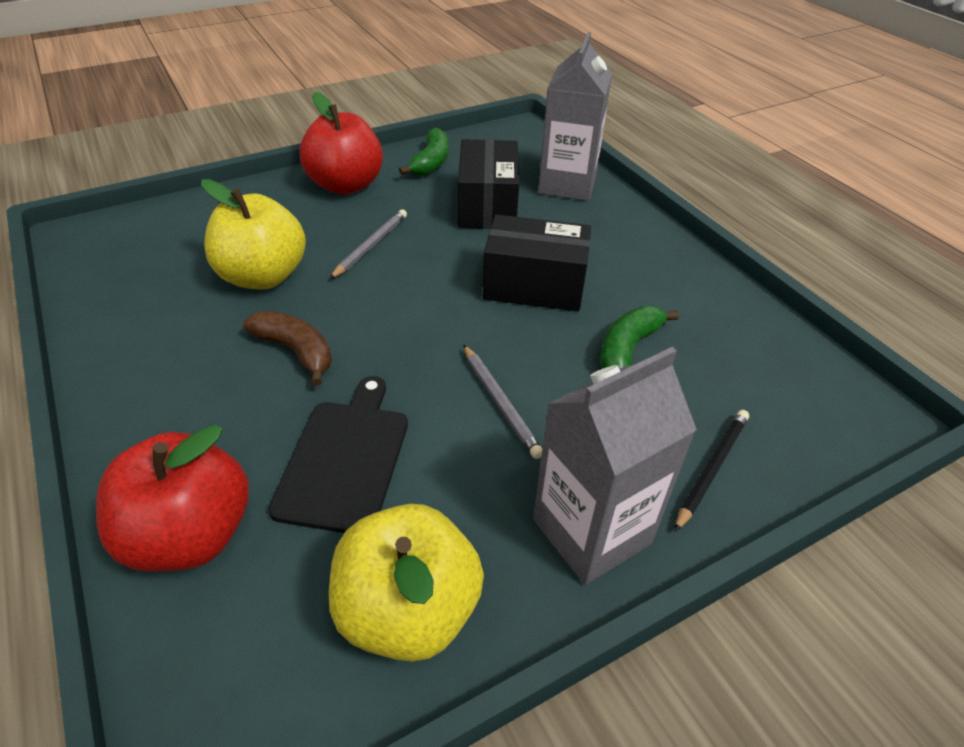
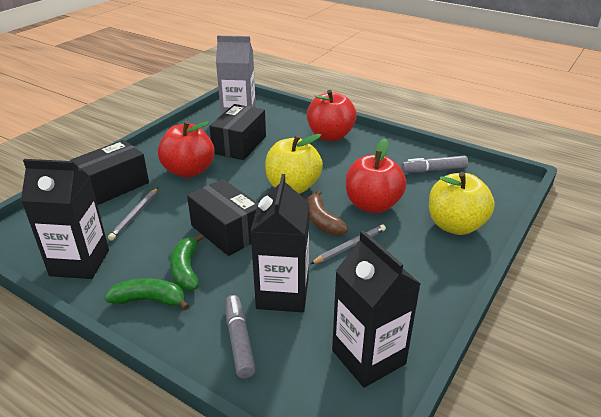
black box: 2 -> 3
black carton: 0 -> 3
black cutting board: 1 -> 0
black pencil: 1 -> 0
grey carton: 2 -> 1
grey marker: 0 -> 2
red apple: 2 -> 3

